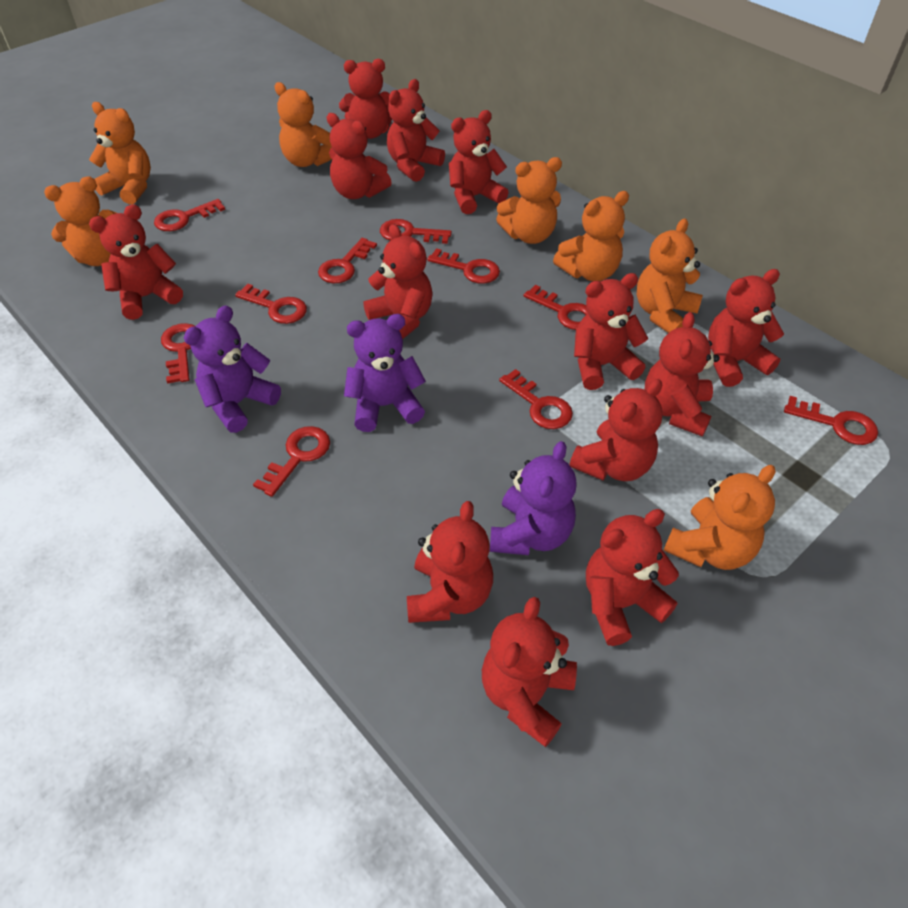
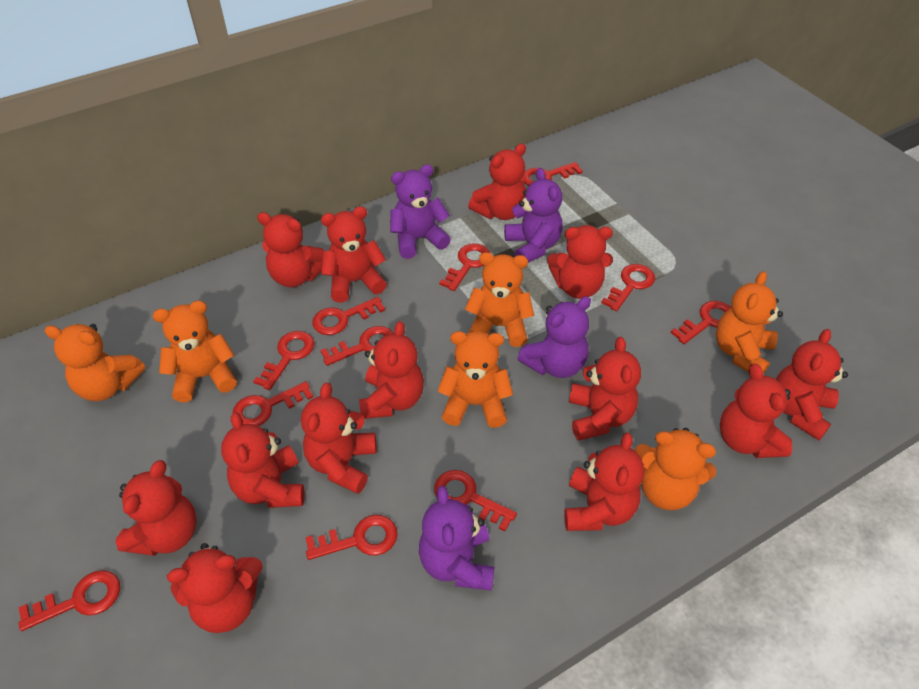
orange teddy bear: 7 -> 6
purple teddy bear: 3 -> 4
red key: 10 -> 11

